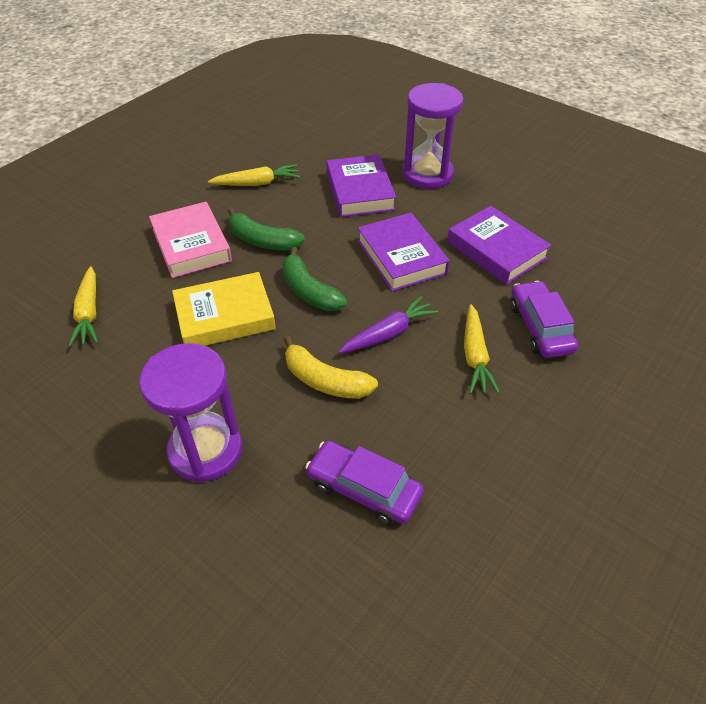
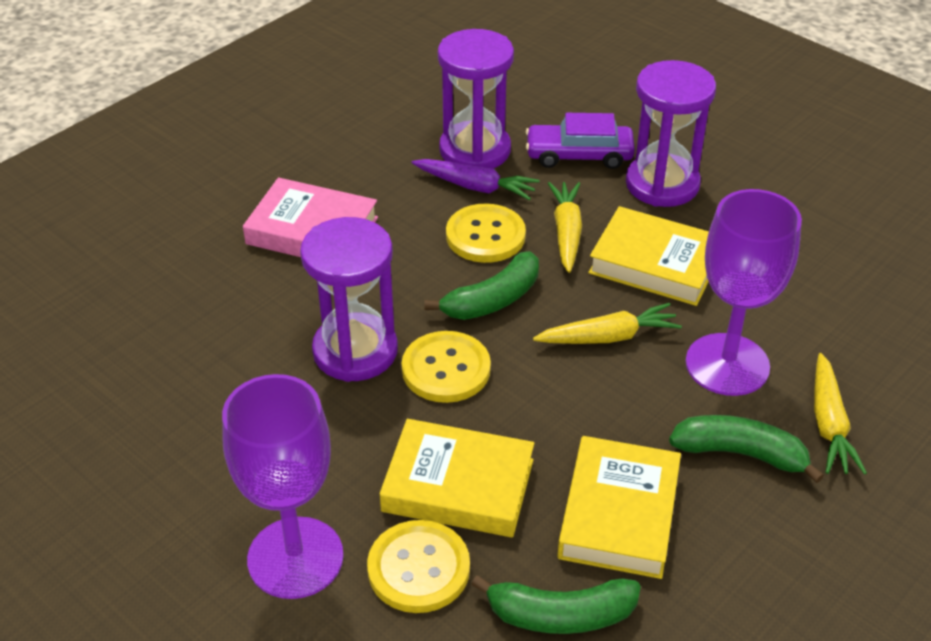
green banana: 2 -> 3
purple book: 3 -> 0
purple car: 2 -> 1
purple goblet: 0 -> 2
purple hourglass: 2 -> 3
yellow banana: 1 -> 0
yellow book: 1 -> 3
yellow button: 0 -> 3

